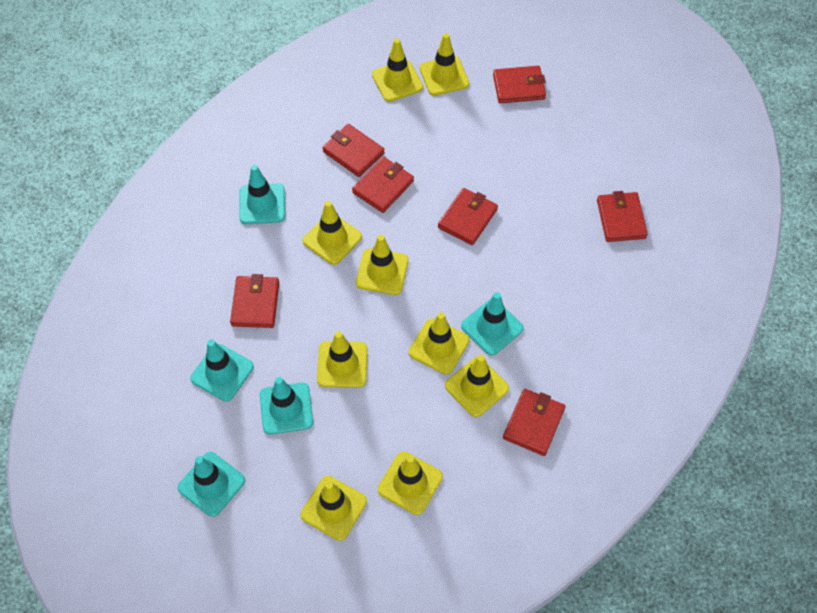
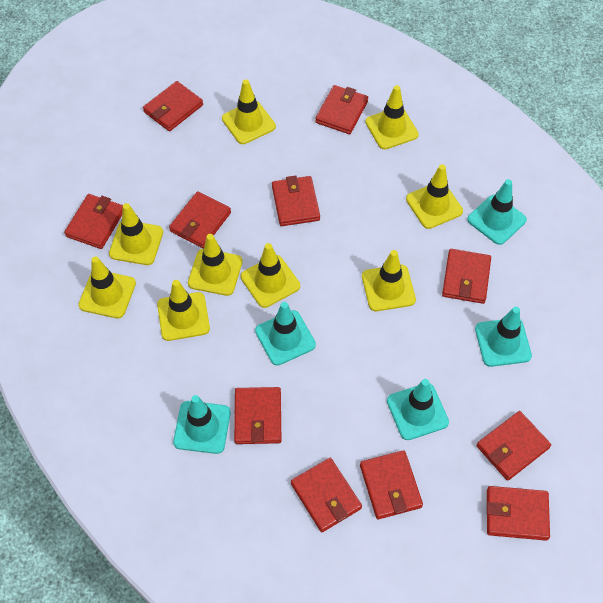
red wallet: 7 -> 11

